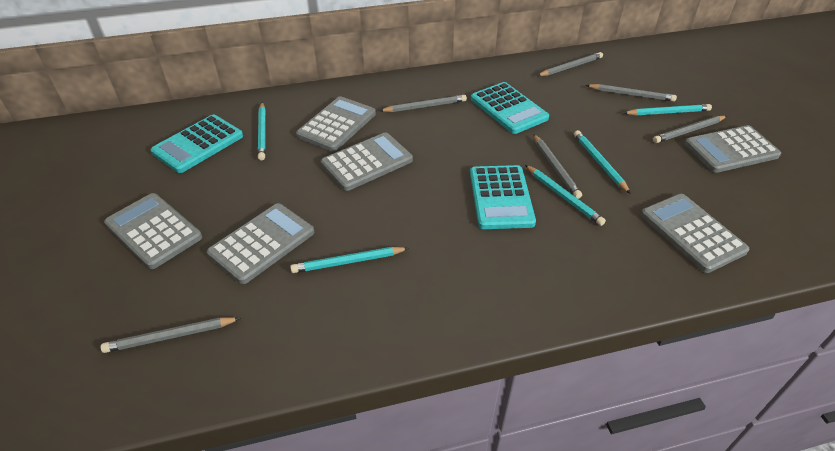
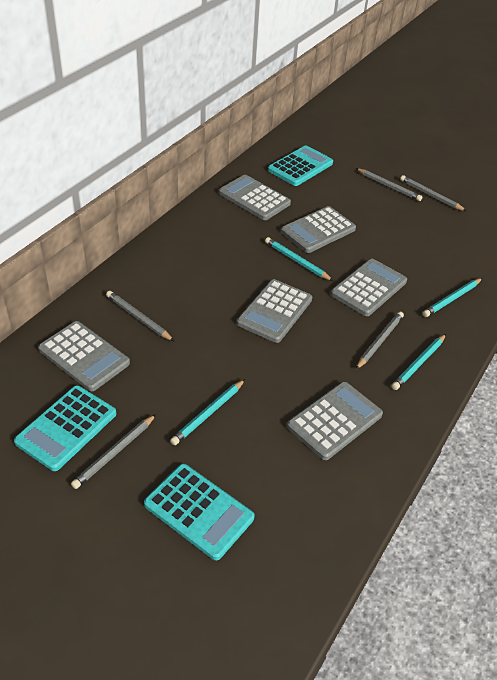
grey pencil: 6 -> 5
turquoise pencil: 5 -> 4

